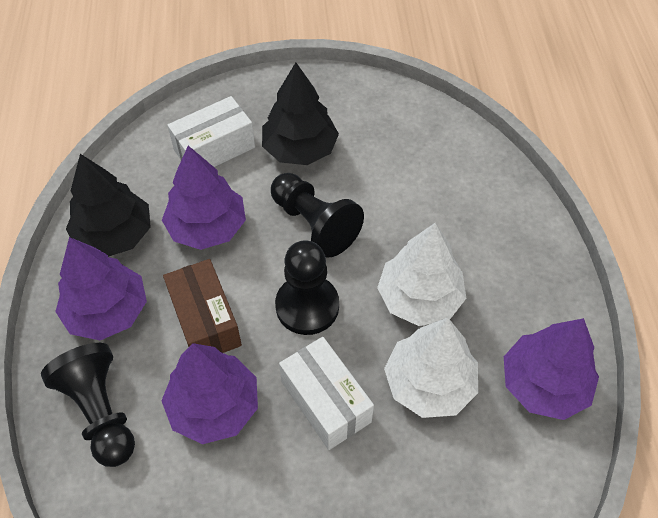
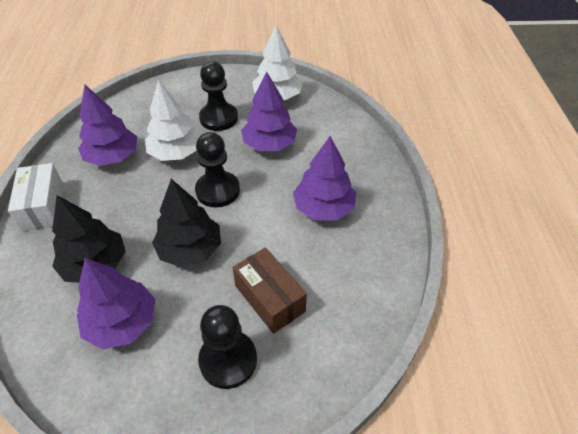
white box: 2 -> 1

